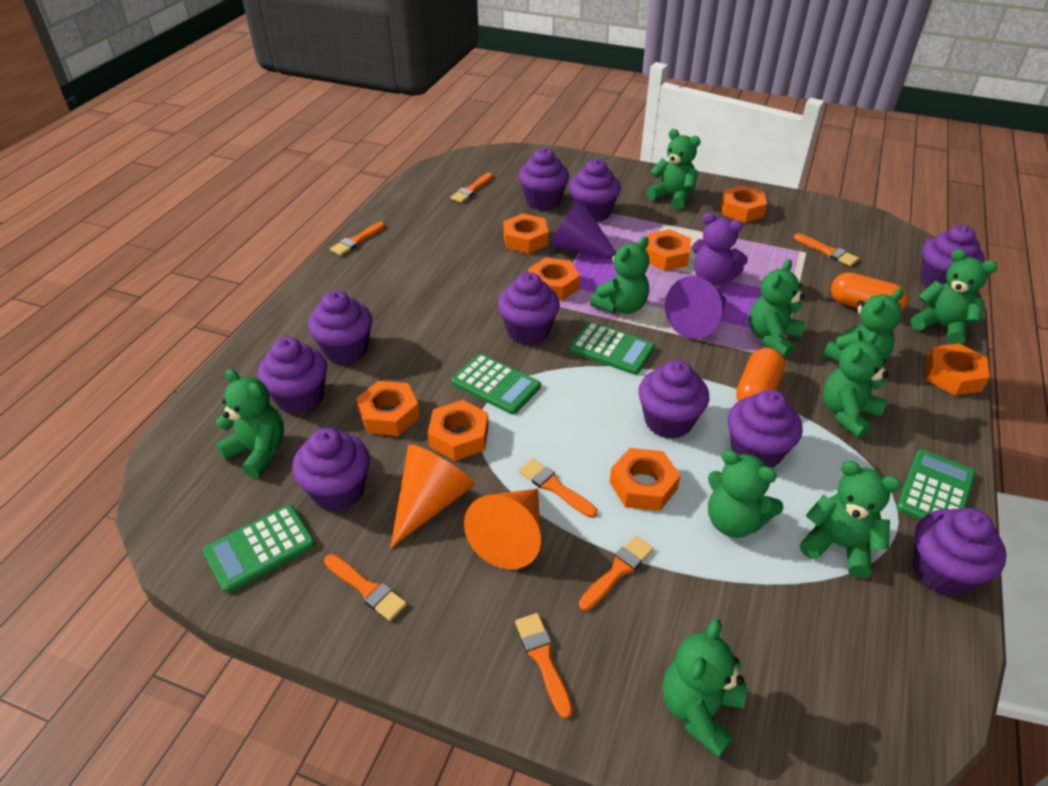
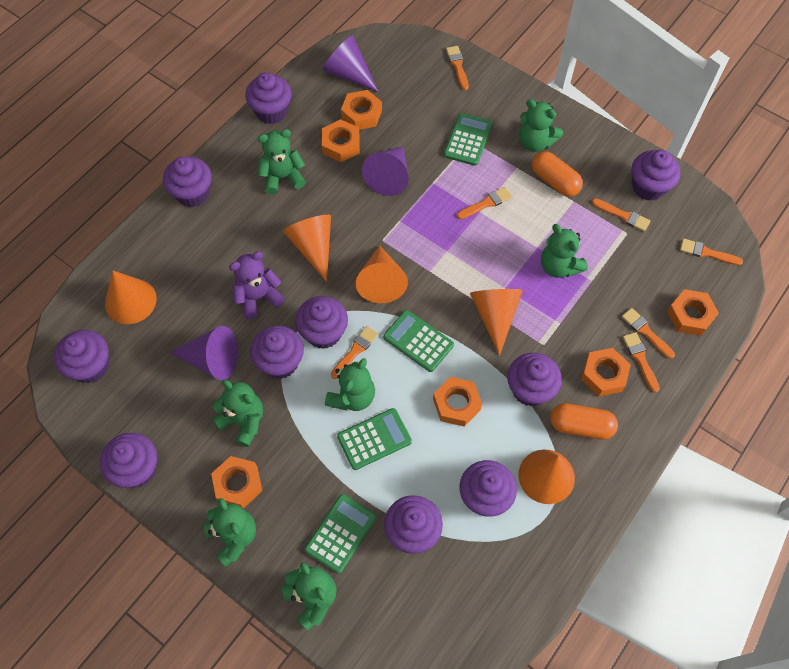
green teddy bear: 10 -> 7
orange cone: 2 -> 5
orange nut: 8 -> 6
purple cone: 2 -> 3

